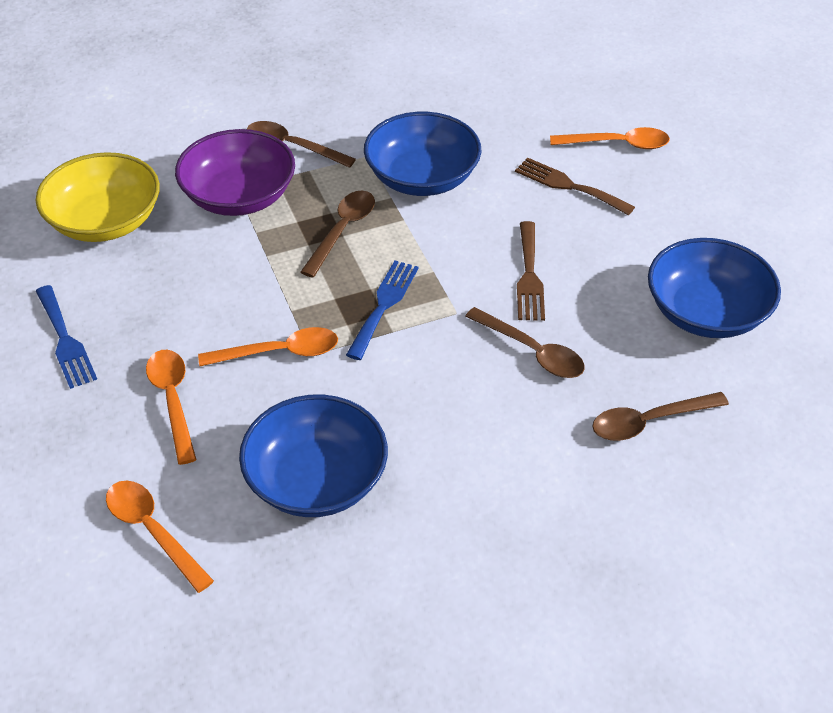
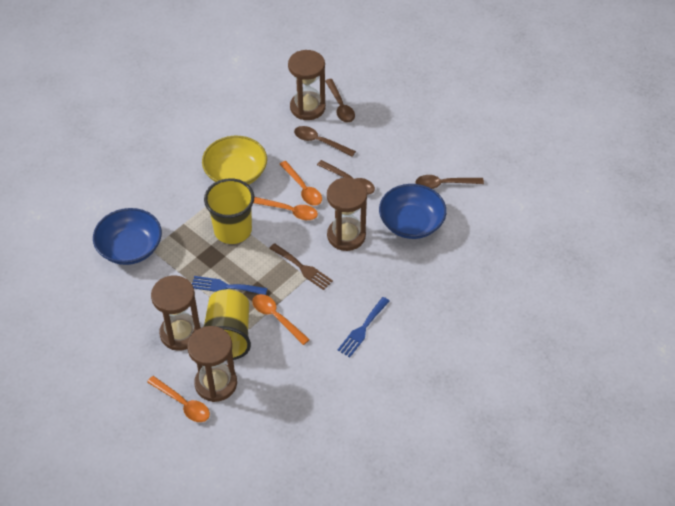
blue bowl: 3 -> 2
brown fork: 2 -> 1
brown hourglass: 0 -> 4
purple bowl: 1 -> 0
yellow cup: 0 -> 2

